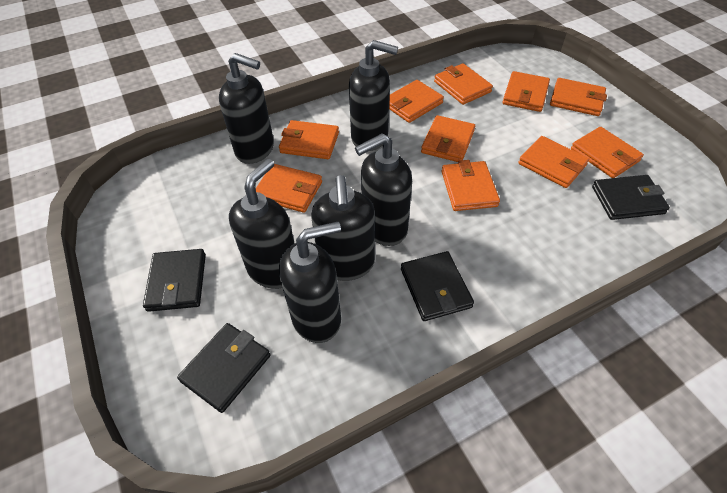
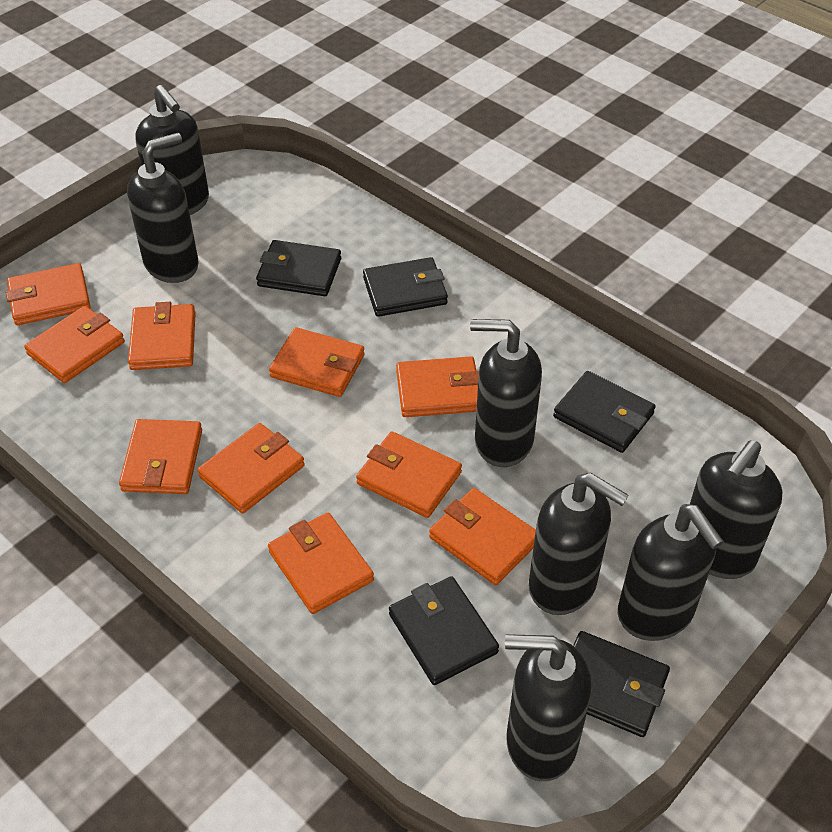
black soap dispenser: 6 -> 7
black wallet: 4 -> 5

